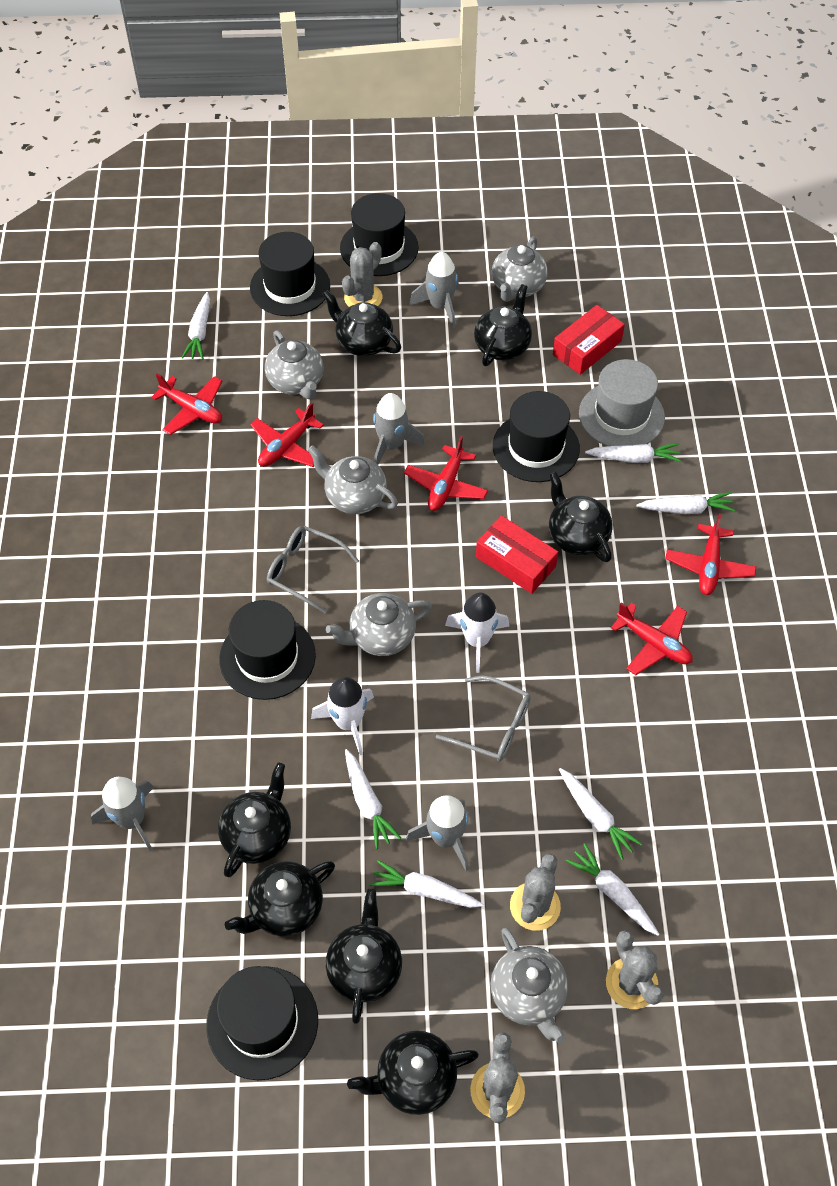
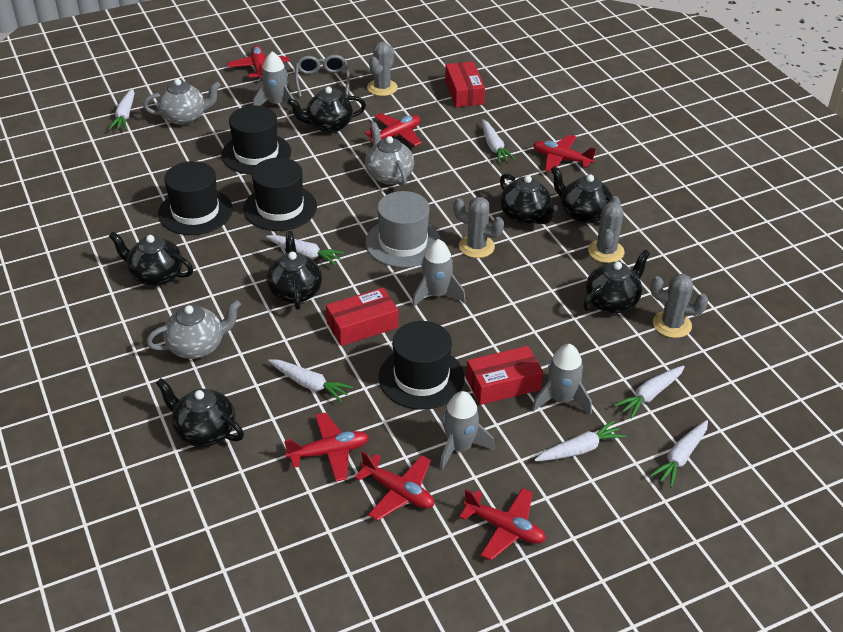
black hat: 5 -> 4
grey glasses: 2 -> 1
grey teapot: 5 -> 3
red box: 2 -> 3
red plane: 5 -> 6
white rocket: 2 -> 0

